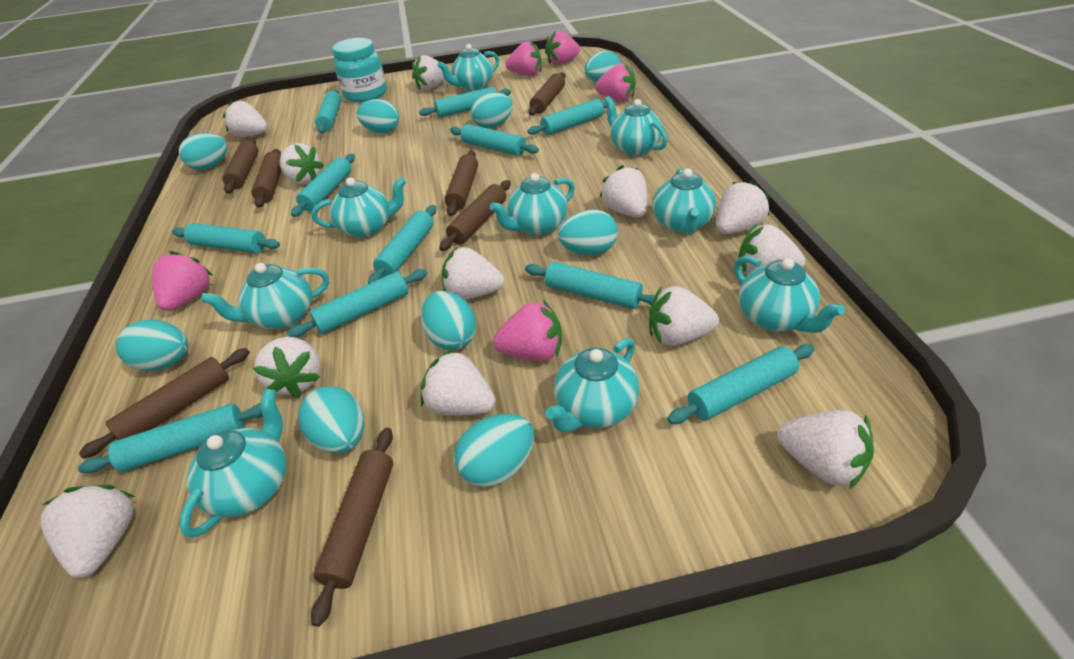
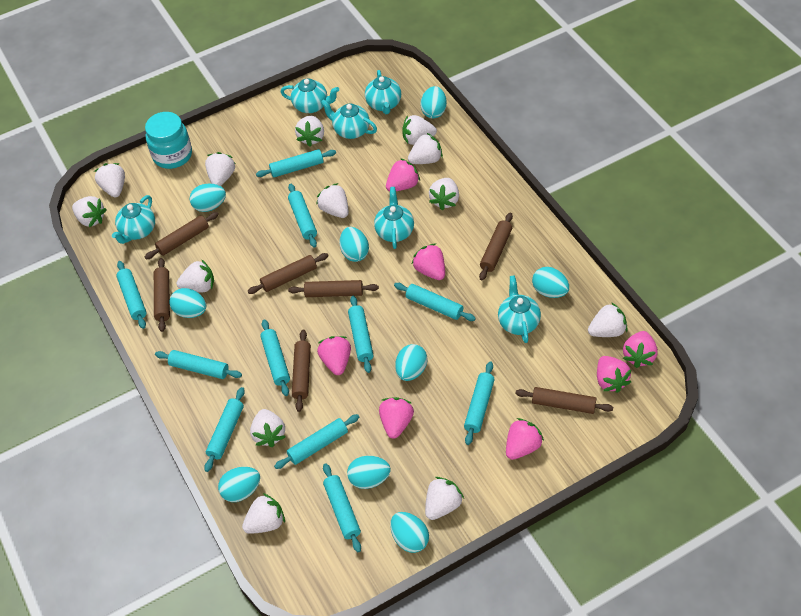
pink strawberry: 5 -> 7
turquoise teapot: 9 -> 6
white strawberry: 12 -> 13

